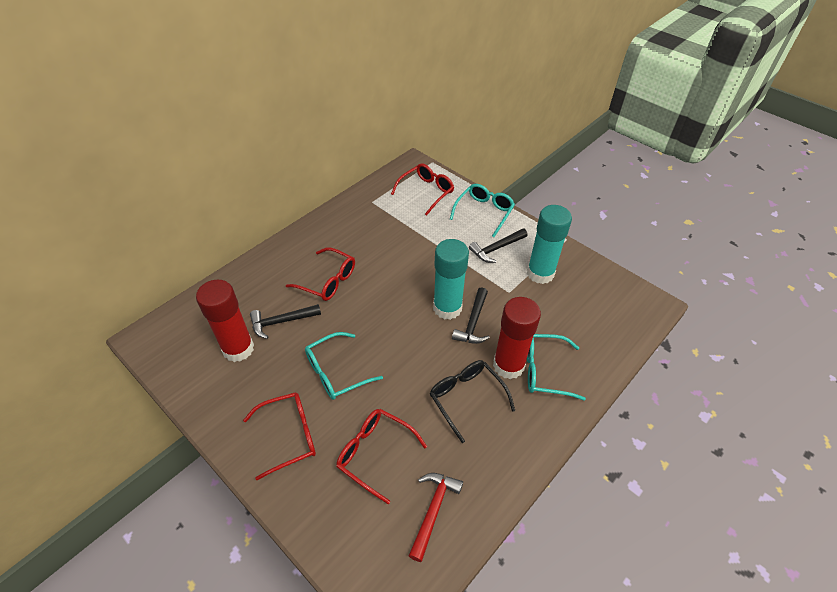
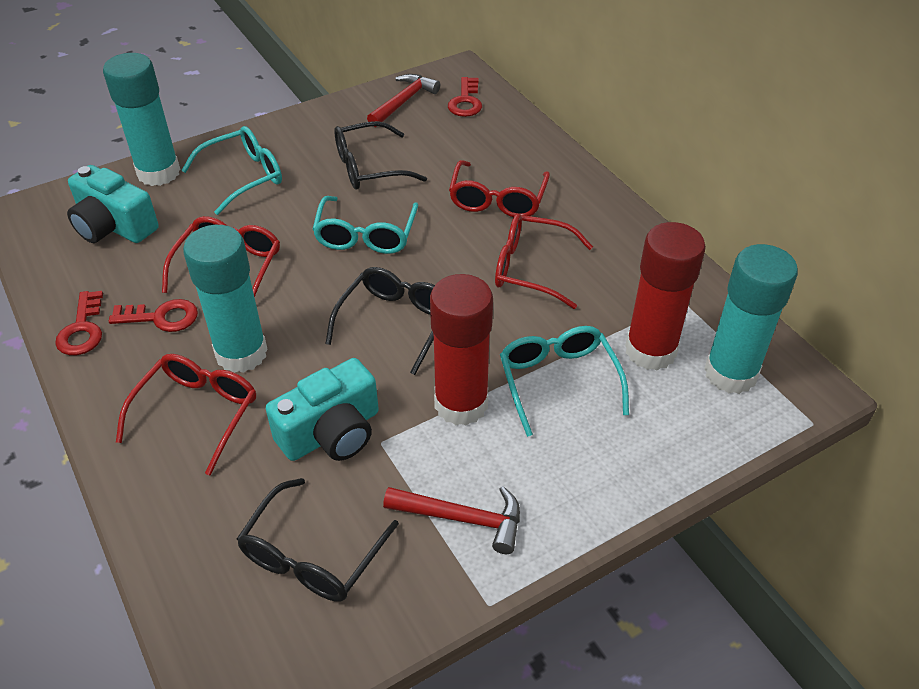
black glasses: 1 -> 3
black hammer: 3 -> 0
red hammer: 1 -> 2
red key: 0 -> 3
turquoise camera: 0 -> 2
turquoise glue stick: 2 -> 3

